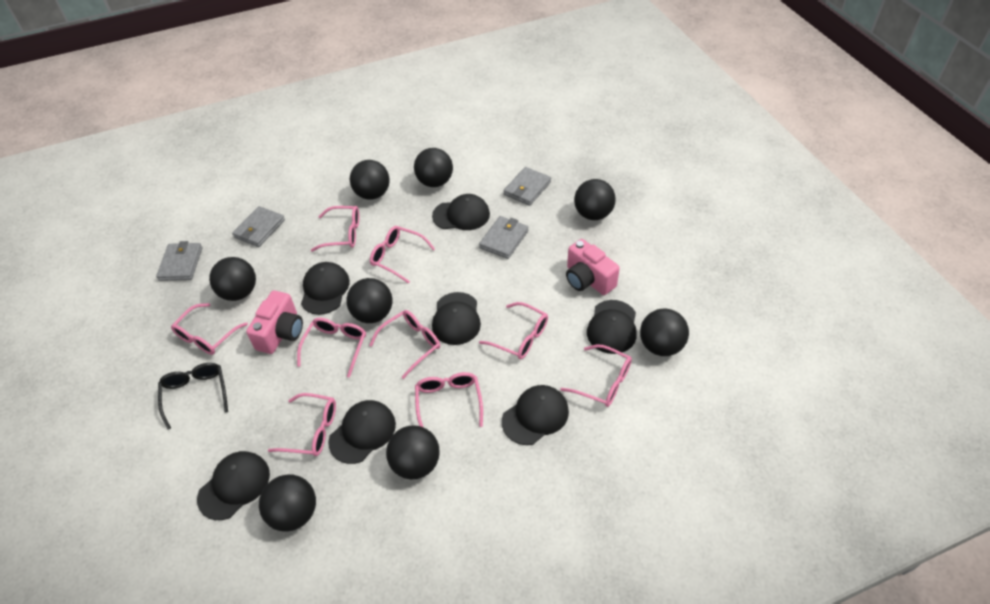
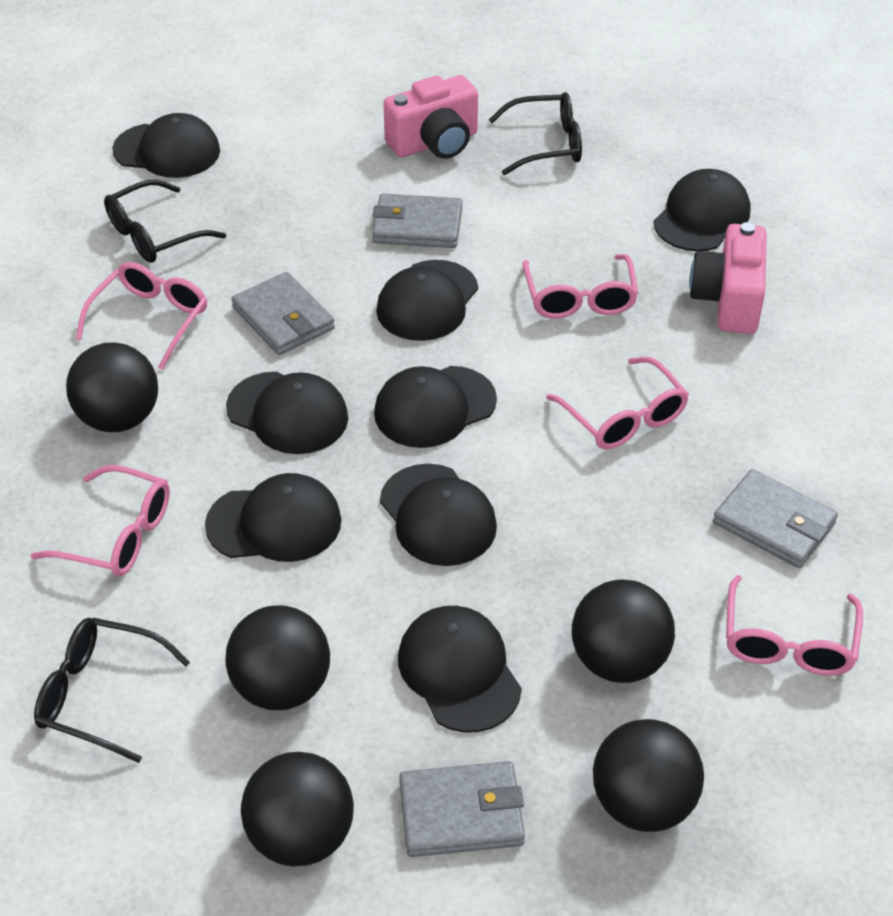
black ball: 8 -> 5
black cap: 7 -> 8
black glasses: 1 -> 3
pink glasses: 9 -> 5

